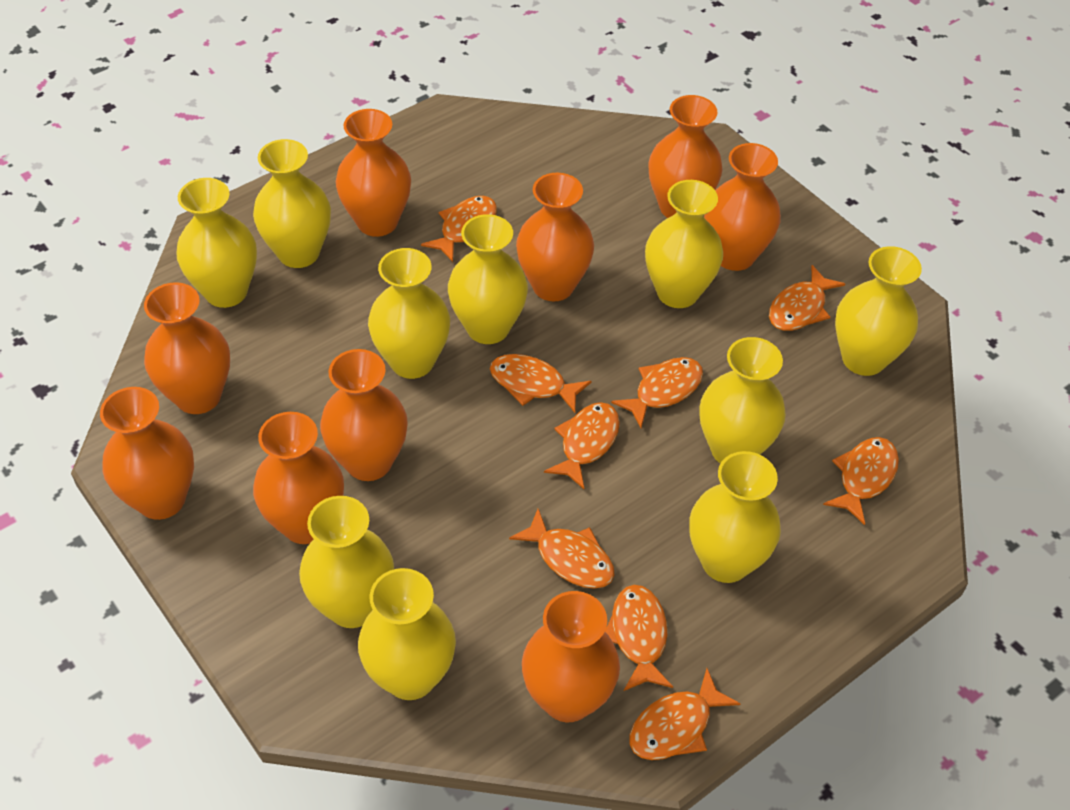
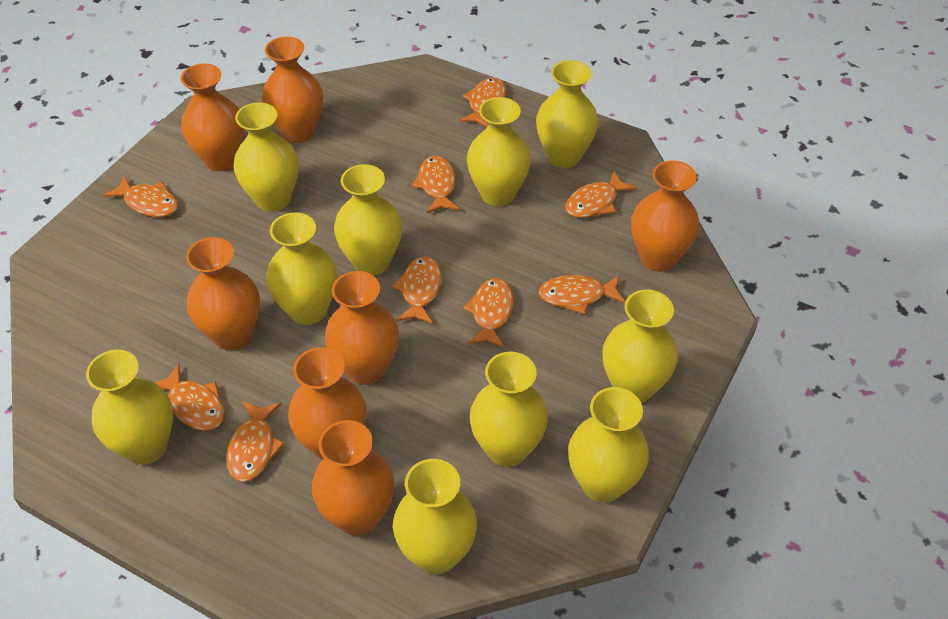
orange vase: 9 -> 7

